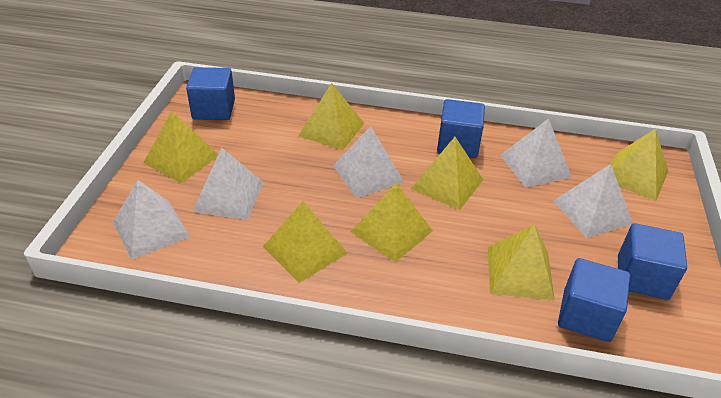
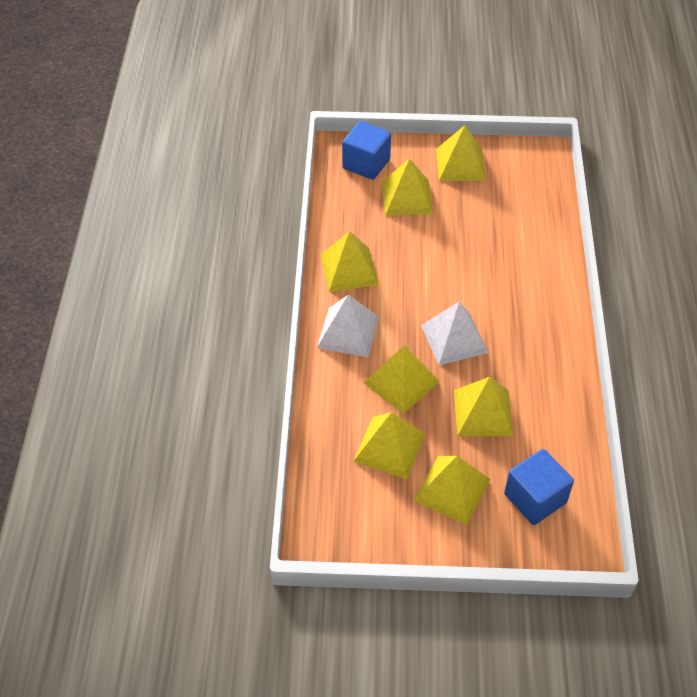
blue cube: 4 -> 2
white pyramid: 5 -> 2

